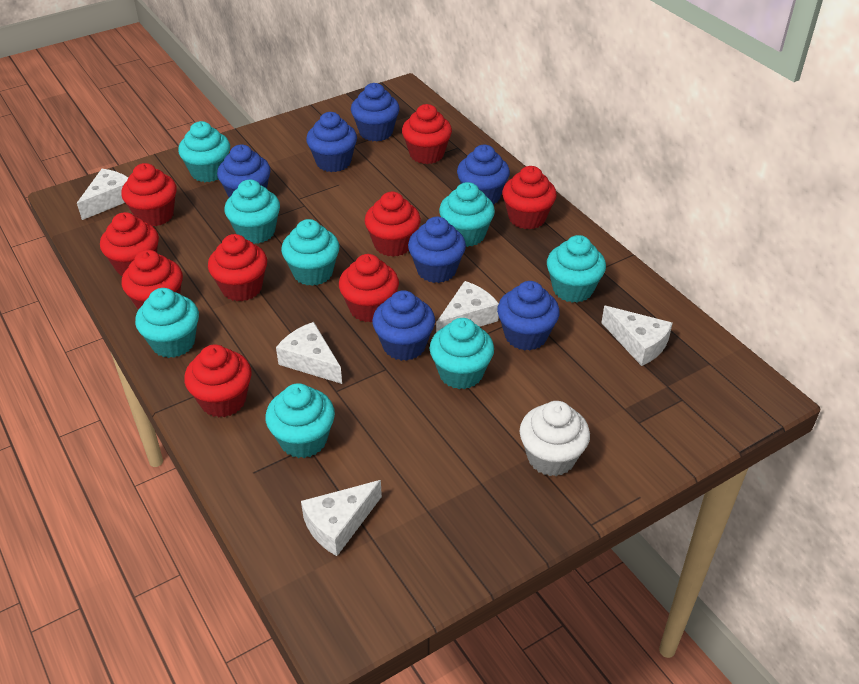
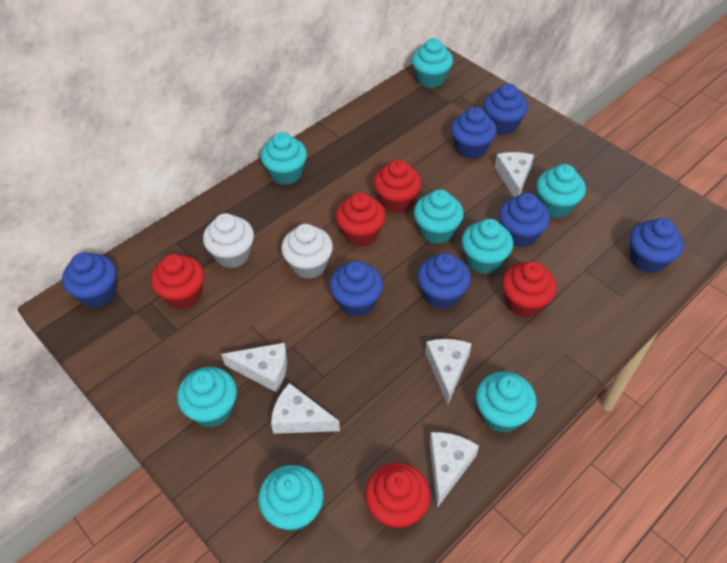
red cupcake: 9 -> 5
white cupcake: 1 -> 2

